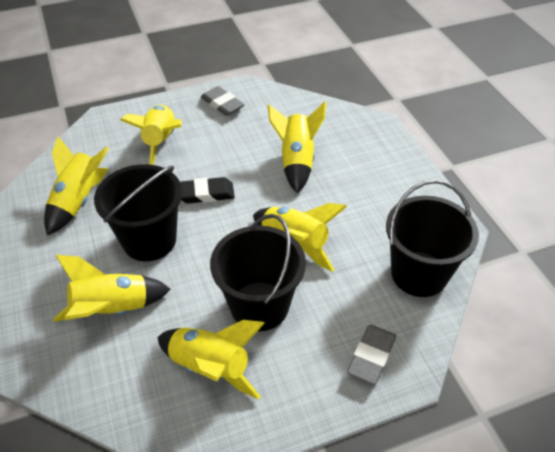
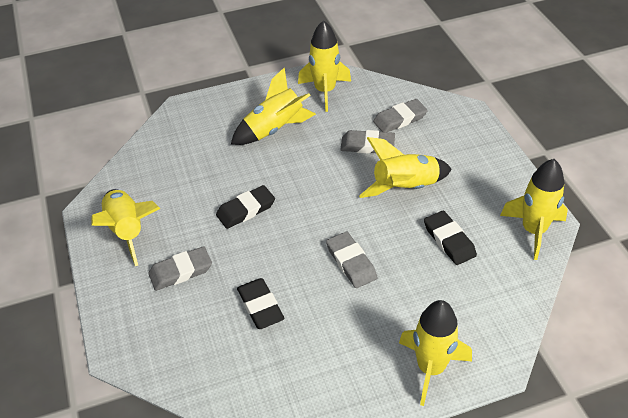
black bucket: 3 -> 0
black eraser: 1 -> 3
grey eraser: 2 -> 4

